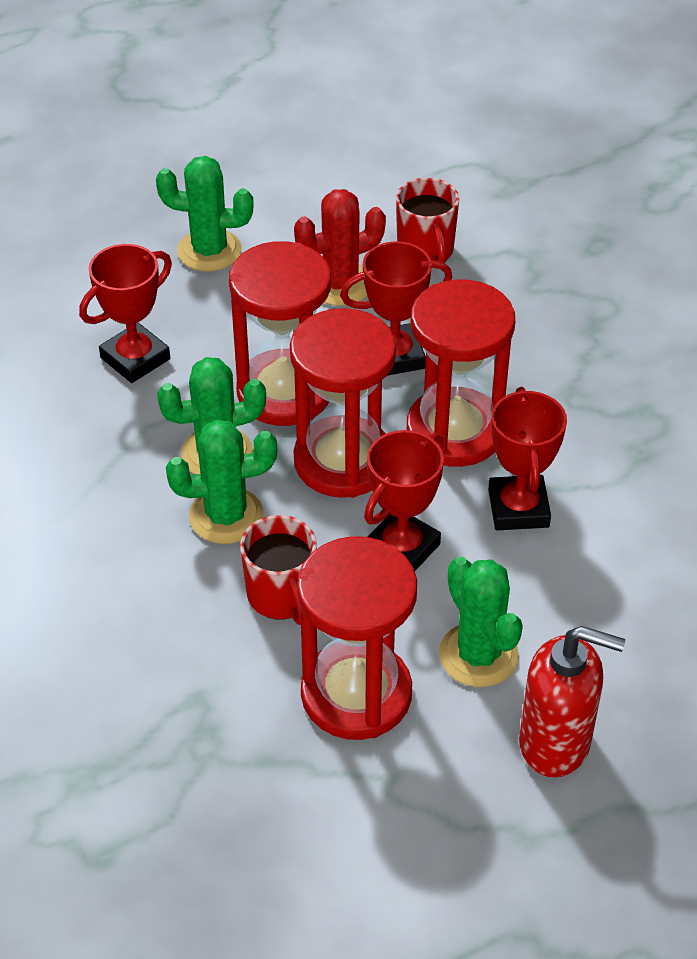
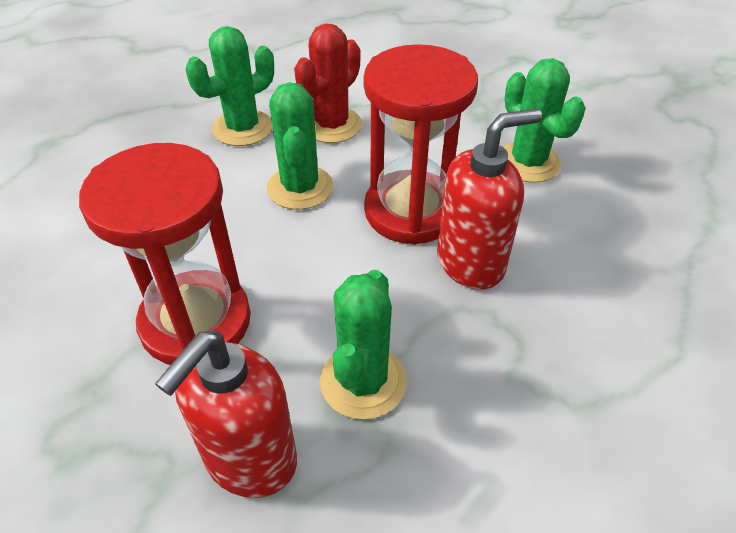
red hourglass: 4 -> 2
red mug: 2 -> 0
red soap dispenser: 1 -> 2
red trophy: 4 -> 0

